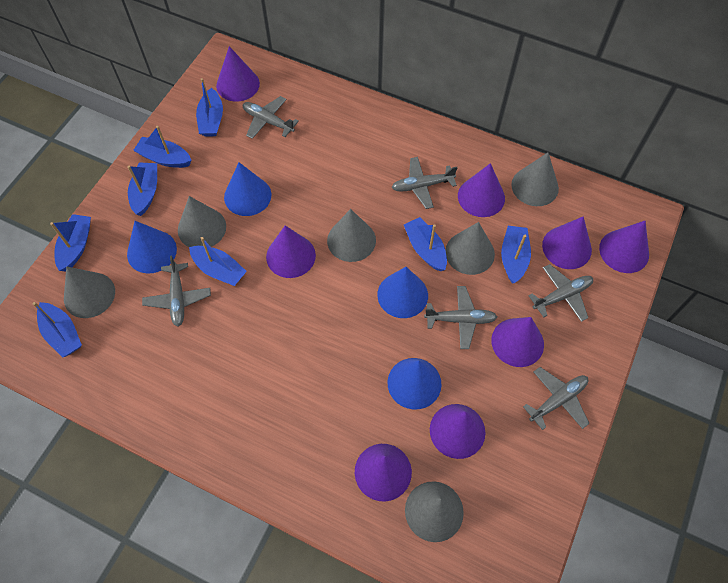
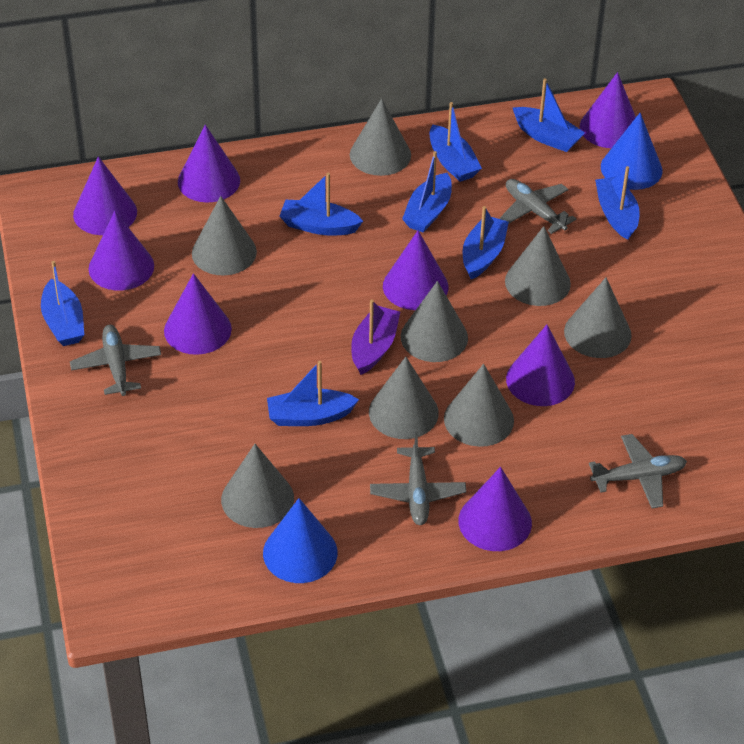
blue cone: 4 -> 2
grey cone: 6 -> 8
grey plane: 6 -> 4
purple boat: 0 -> 1

